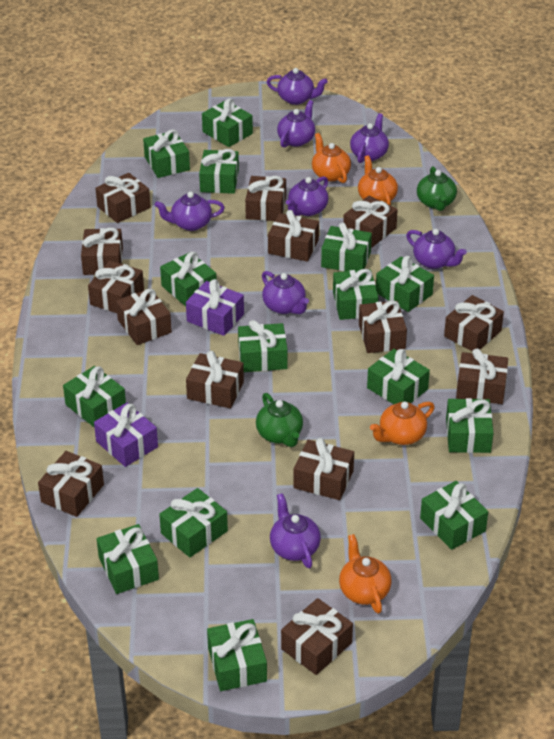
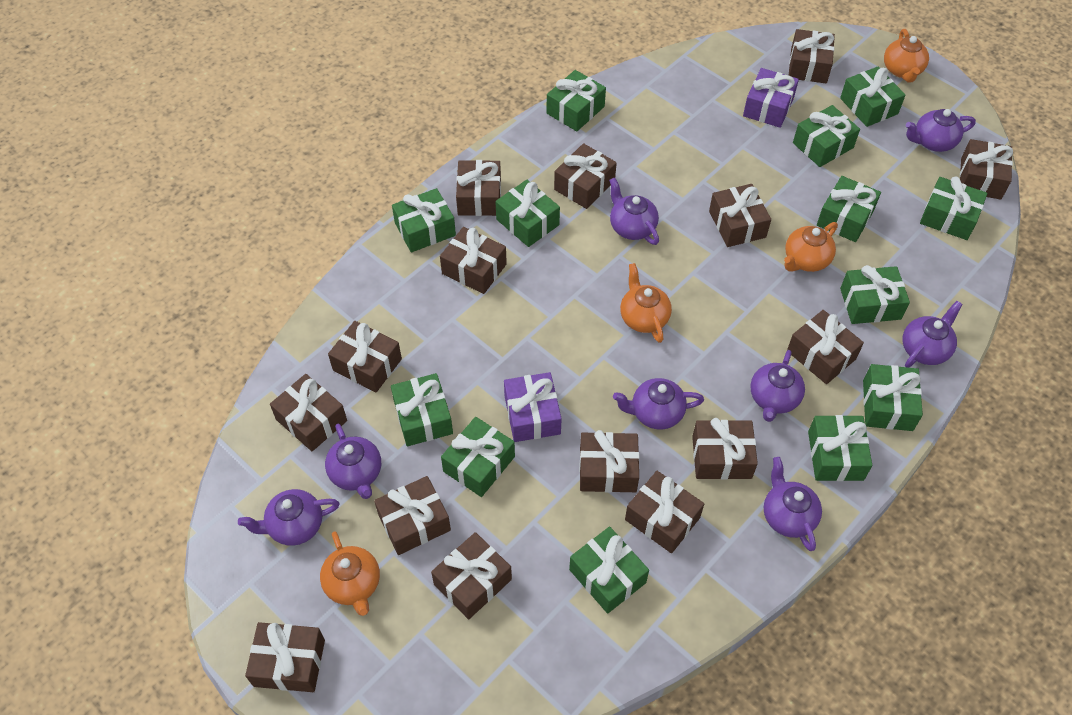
brown gift: 14 -> 15
green gift: 15 -> 13
green teapot: 2 -> 0

